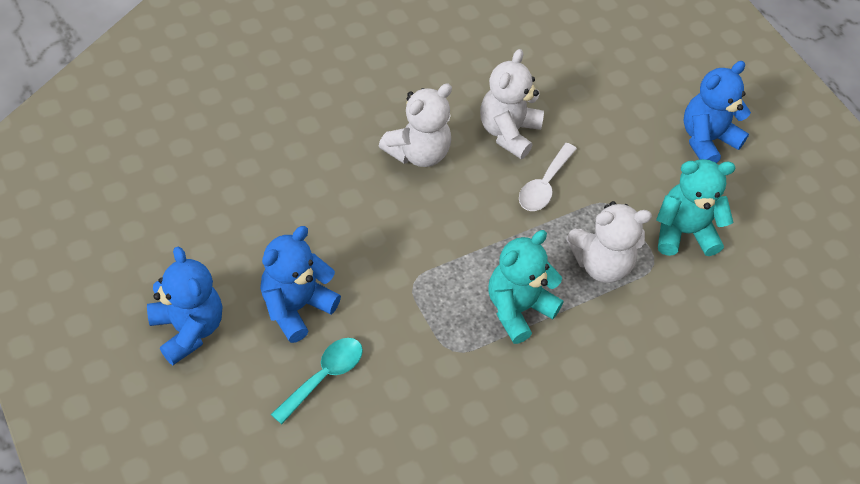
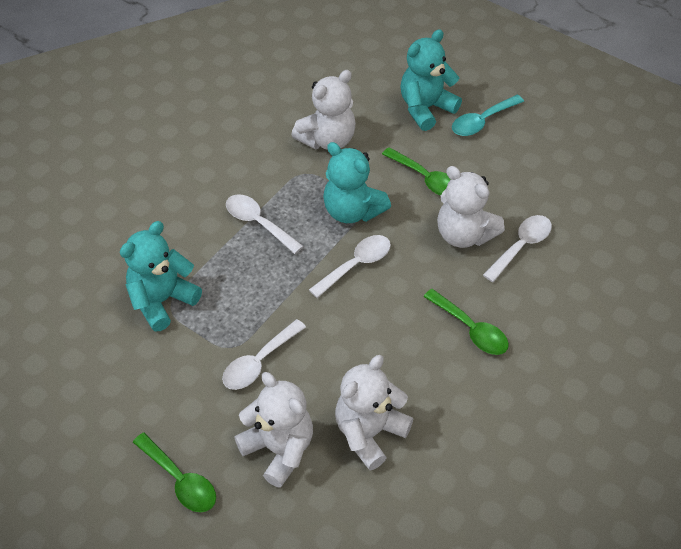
blue teddy bear: 3 -> 0
green spoon: 0 -> 3
turquoise teddy bear: 2 -> 3
white spoon: 1 -> 4
white teddy bear: 3 -> 4

